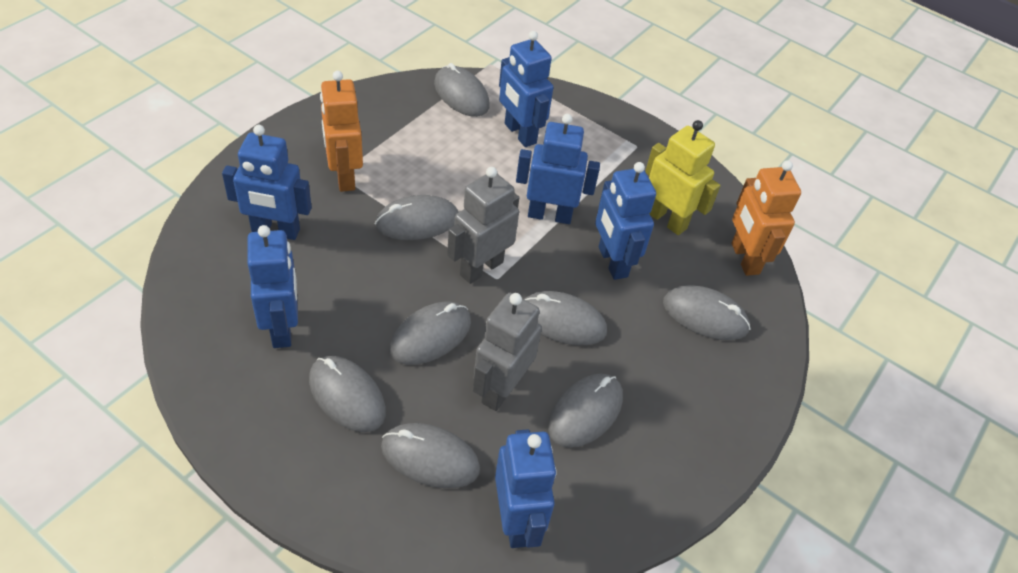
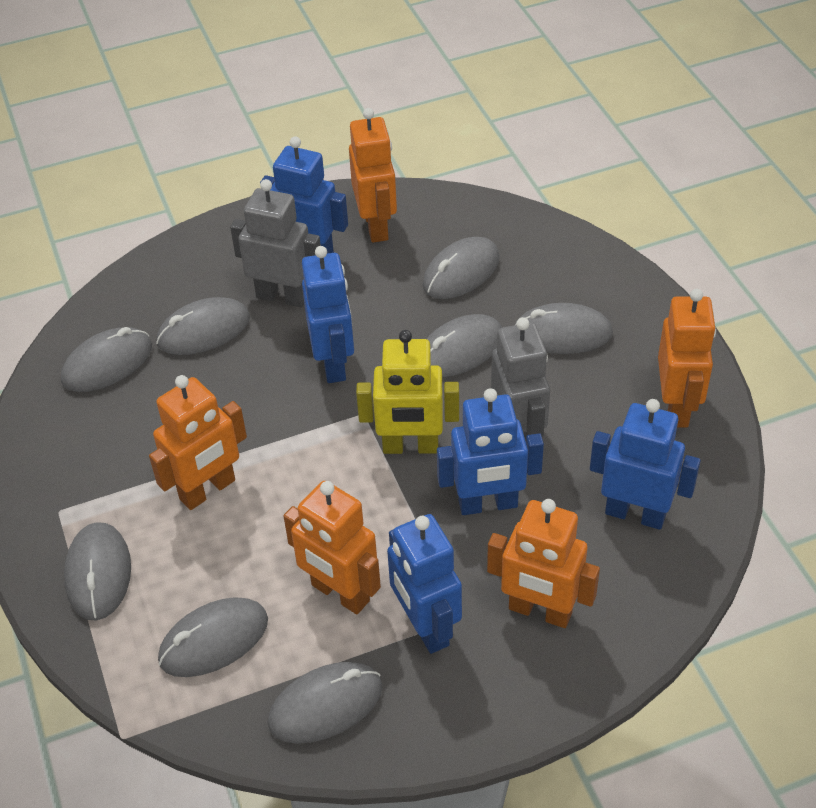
blue robot: 6 -> 5
orange robot: 2 -> 5

